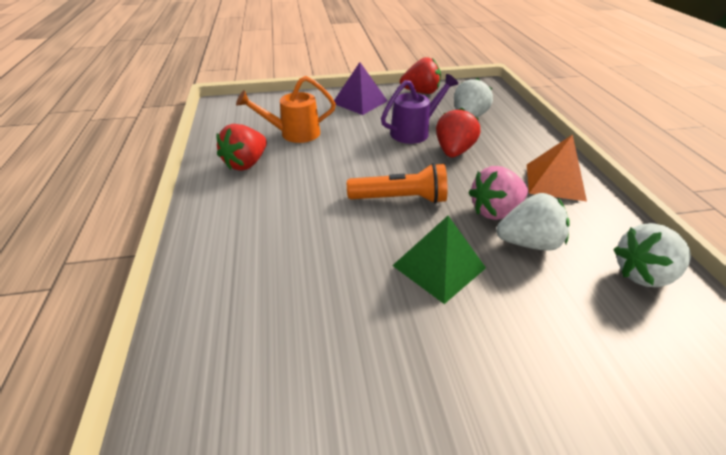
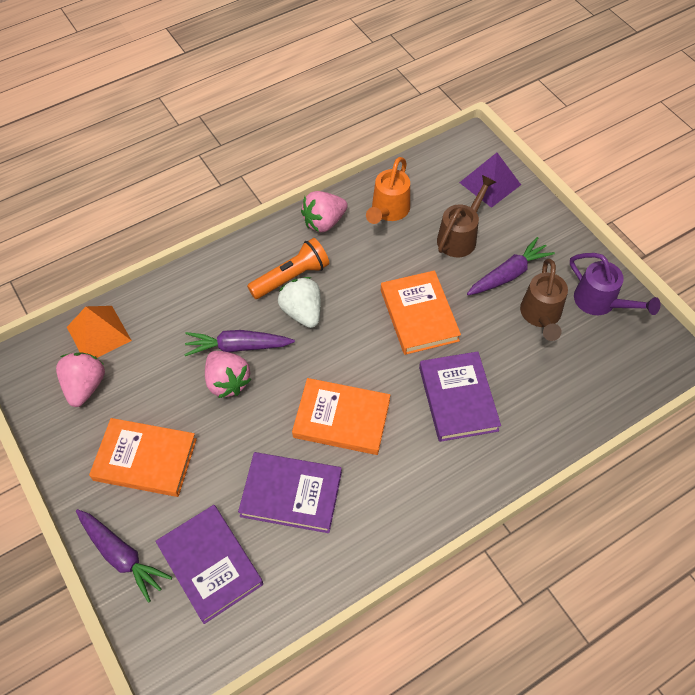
brown watering can: 0 -> 2
green pyramid: 1 -> 0
orange book: 0 -> 3
pink strawberry: 1 -> 3
purple book: 0 -> 3
purple carrot: 0 -> 3
red strawberry: 3 -> 0
white strawberry: 3 -> 1

